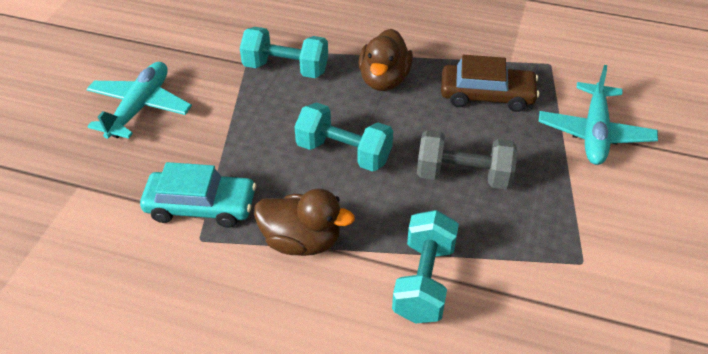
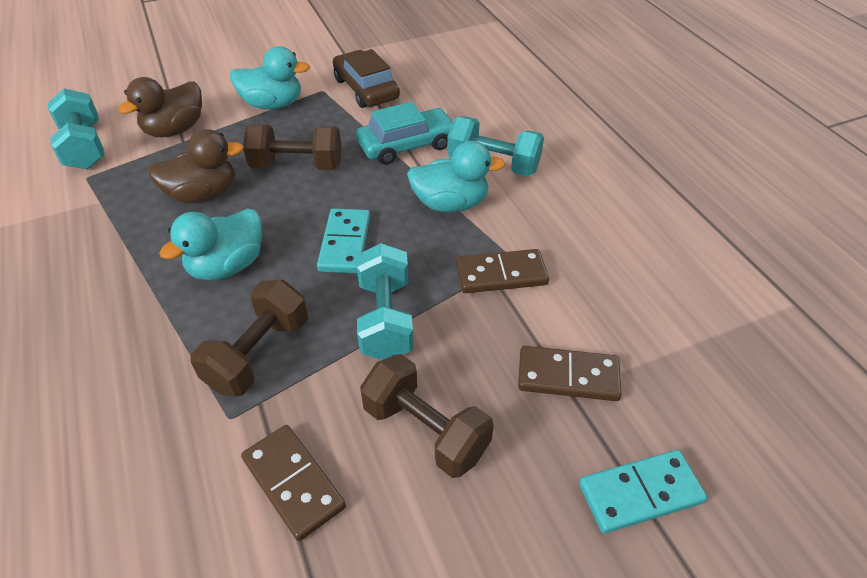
brown domino: 0 -> 3
brown dumbbell: 0 -> 3
grey dumbbell: 1 -> 0
turquoise domino: 0 -> 2
turquoise duck: 0 -> 3
turquoise plane: 2 -> 0

